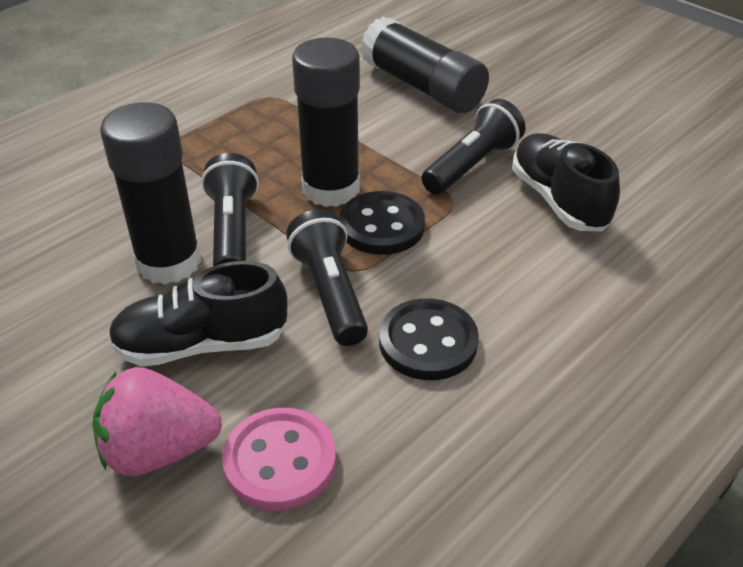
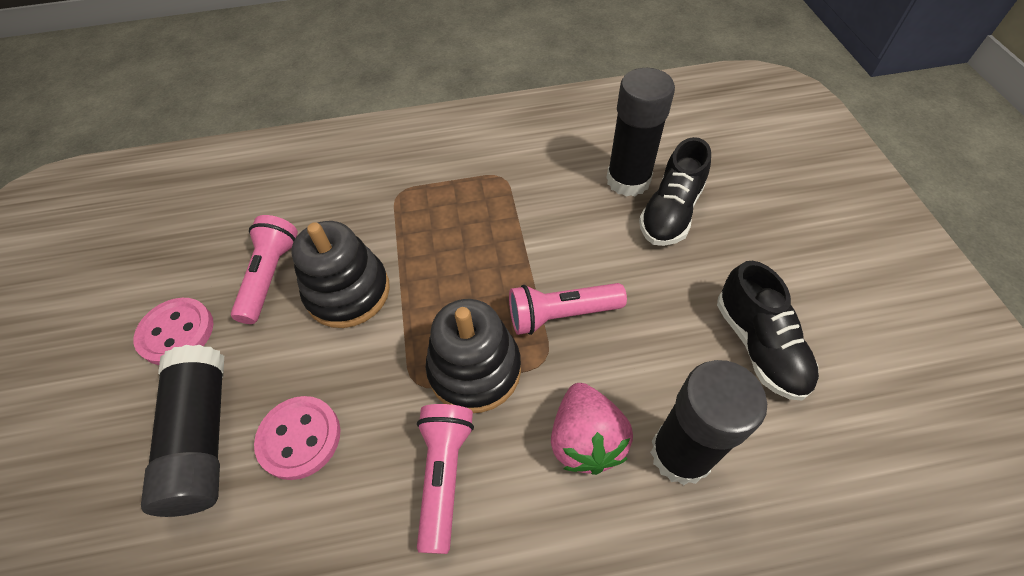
black button: 2 -> 0
black flashlight: 3 -> 0
black stacking toy: 0 -> 2
pink button: 1 -> 2
pink flashlight: 0 -> 3

